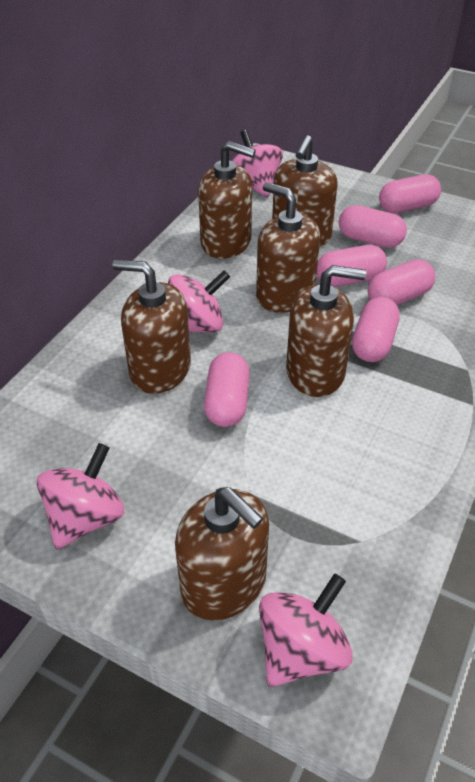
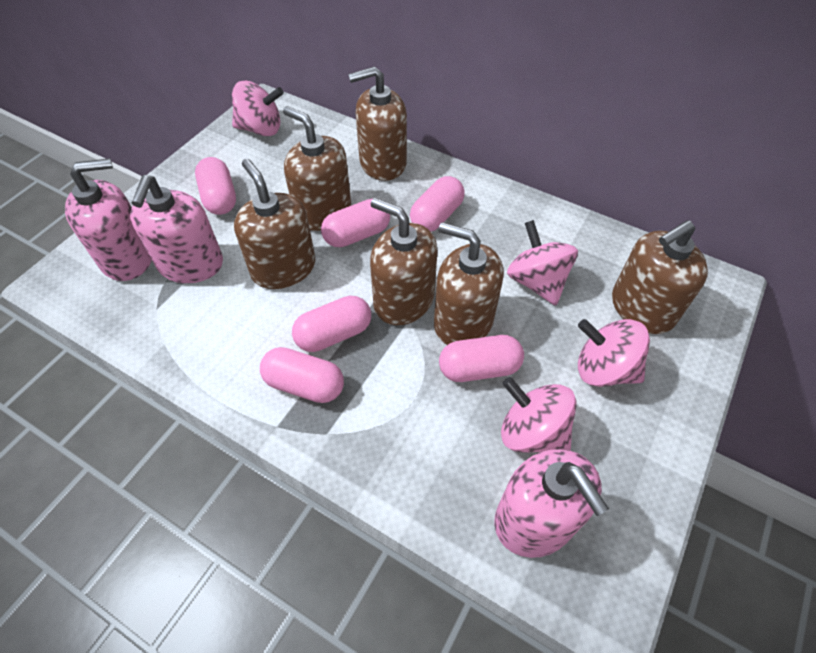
pink soap dispenser: 0 -> 3

